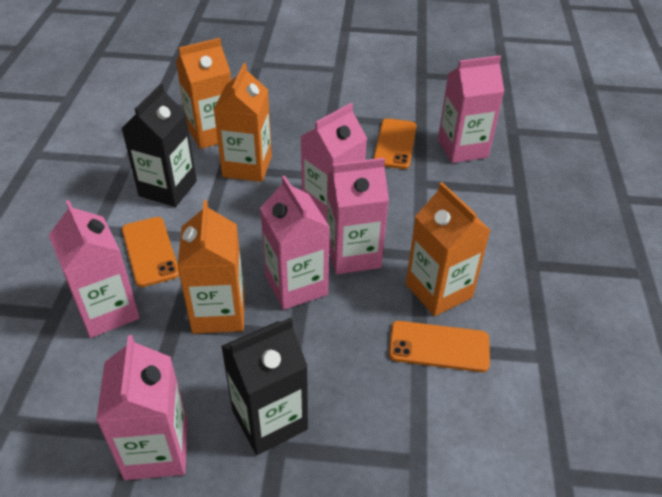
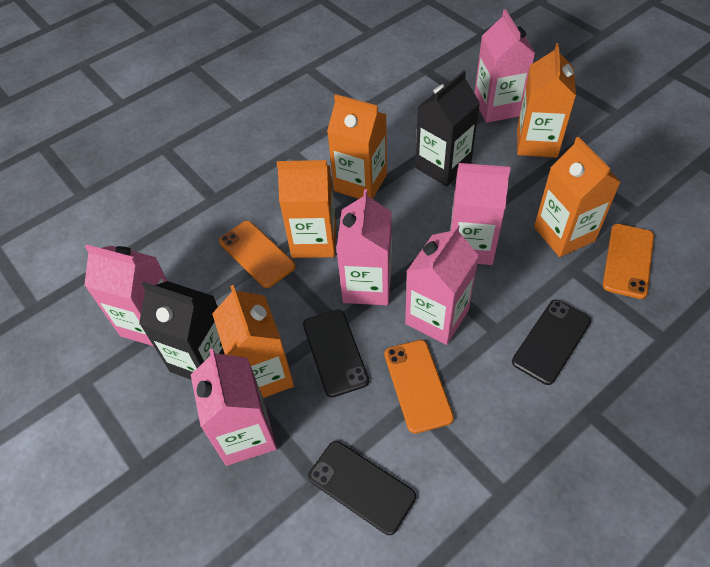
black phone: 0 -> 3
orange carton: 4 -> 5

